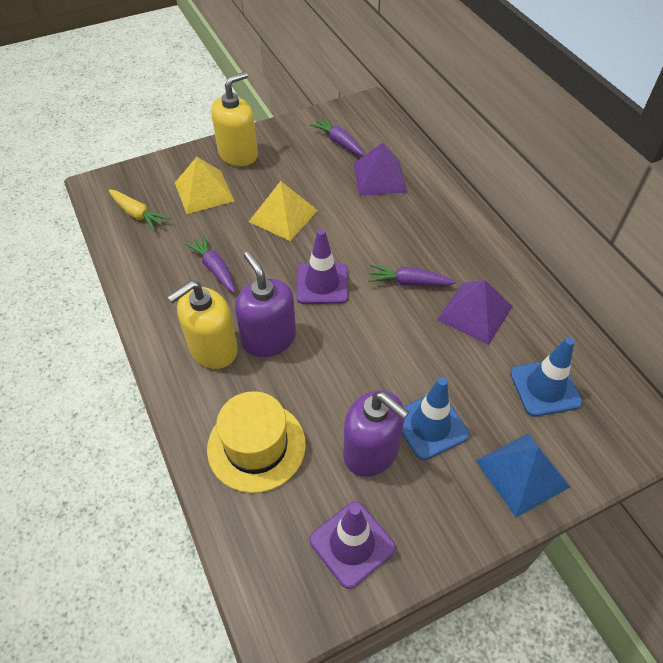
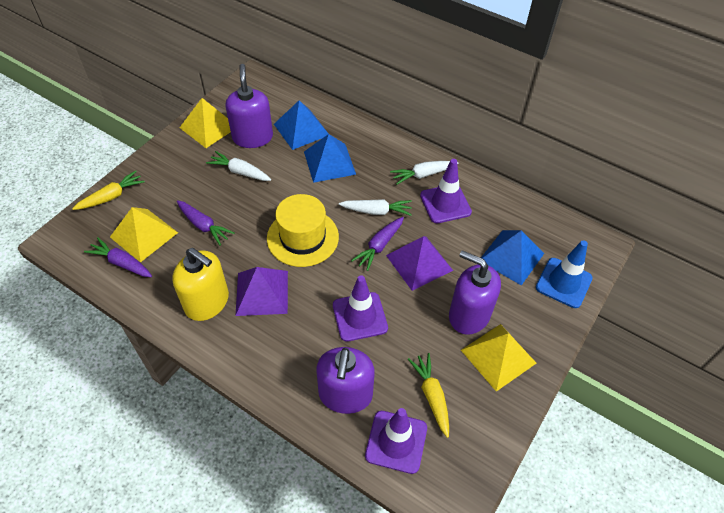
blue pyramid: 1 -> 3
blue traffic cone: 2 -> 1
purple soap dispenser: 2 -> 3
purple traffic cone: 2 -> 3
white carrot: 0 -> 3
yellow carrot: 1 -> 2
yellow pyramid: 2 -> 3
yellow soap dispenser: 2 -> 1

